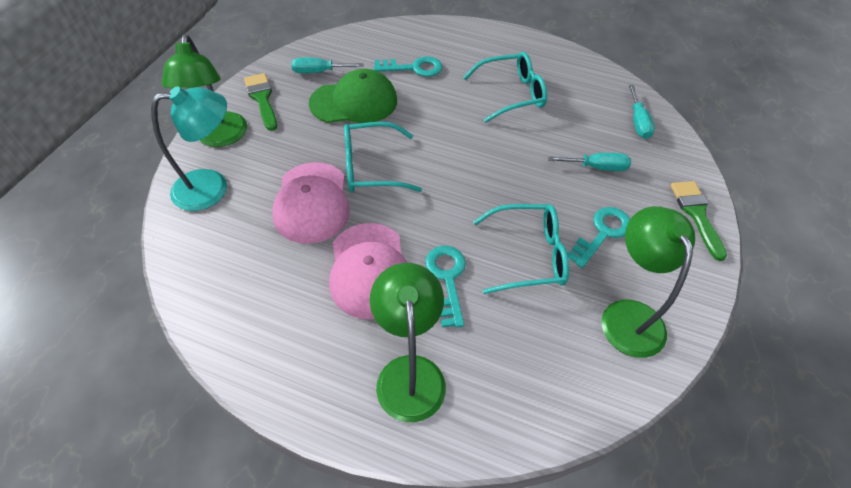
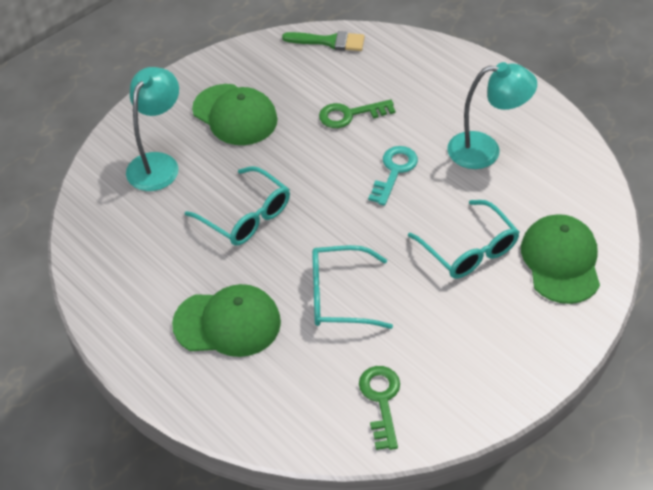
green brush: 2 -> 1
green cap: 1 -> 3
green key: 0 -> 2
green lamp: 3 -> 0
pink cap: 2 -> 0
turquoise key: 3 -> 1
turquoise lamp: 1 -> 2
turquoise screwdriver: 3 -> 0

